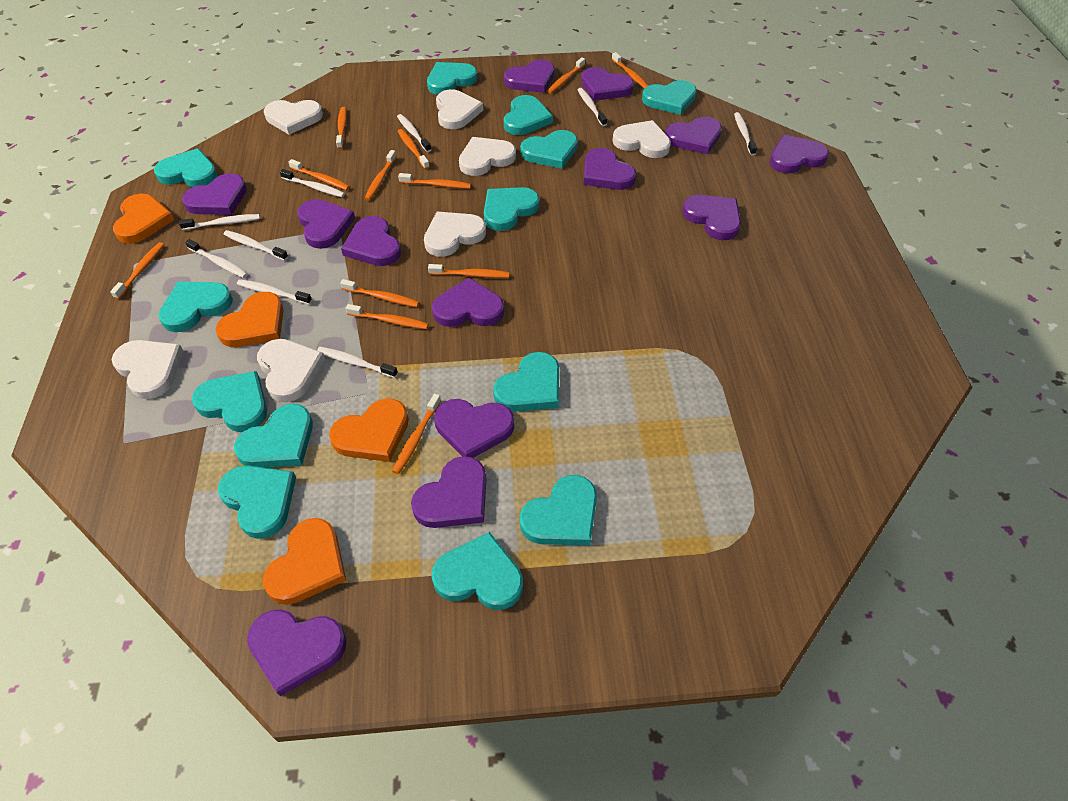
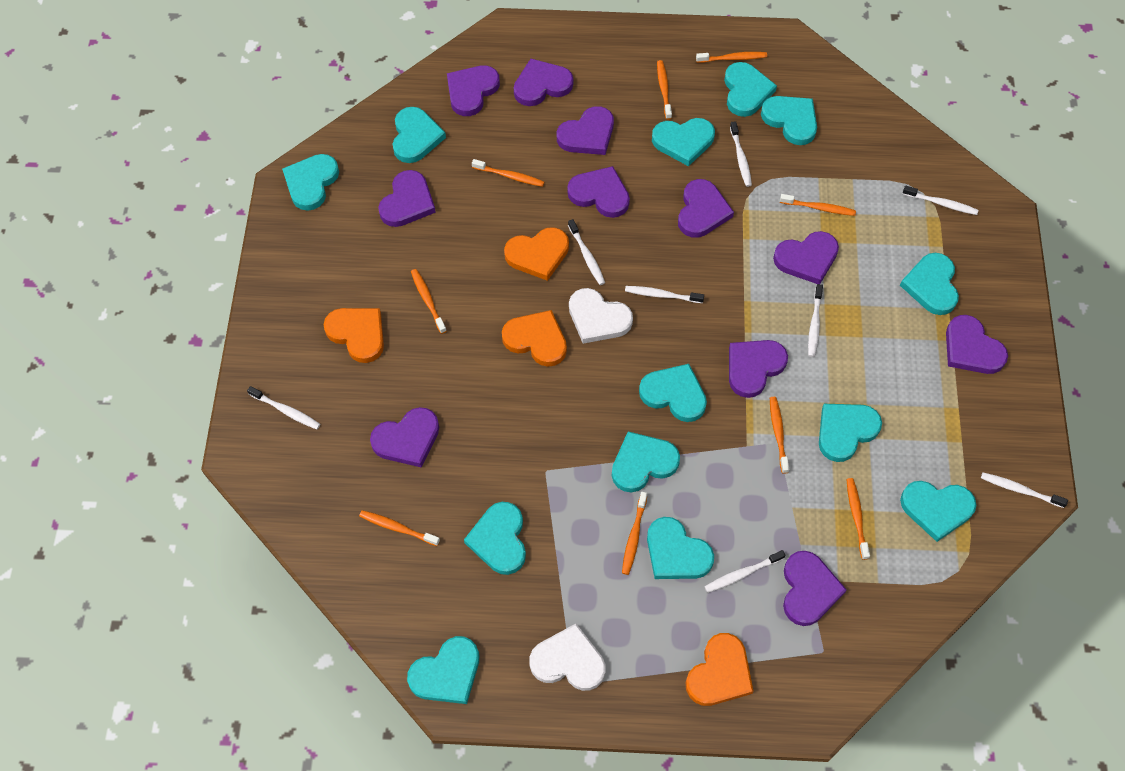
orange toothbrush: 12 -> 9
purple heart: 13 -> 11
white heart: 7 -> 2
white toothbrush: 9 -> 8

